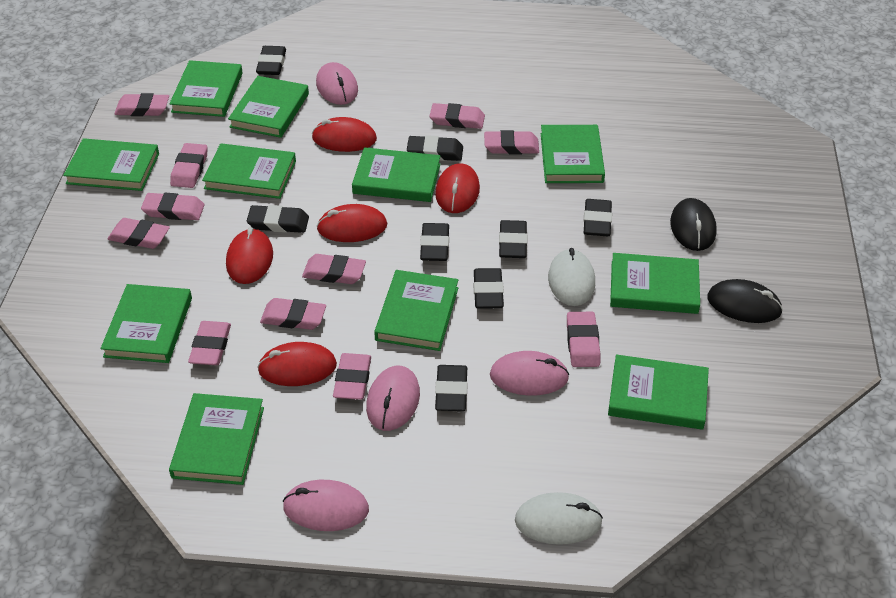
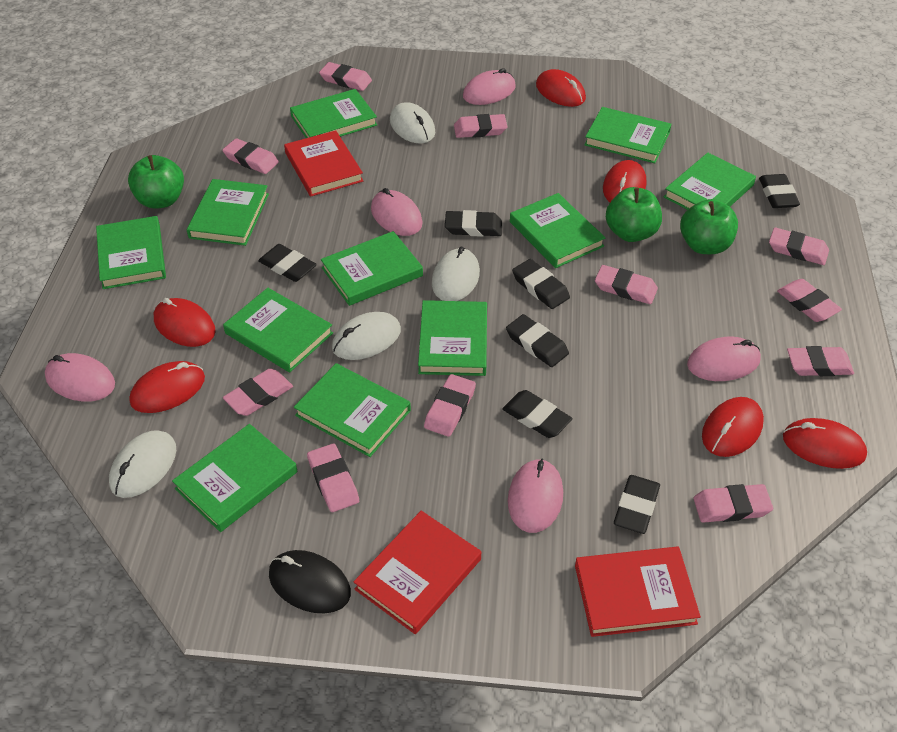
black eraser: 8 -> 7
black mouse: 2 -> 1
green apple: 0 -> 3
pink mouse: 4 -> 5
red book: 0 -> 3
red mouse: 5 -> 6
white mouse: 2 -> 4

